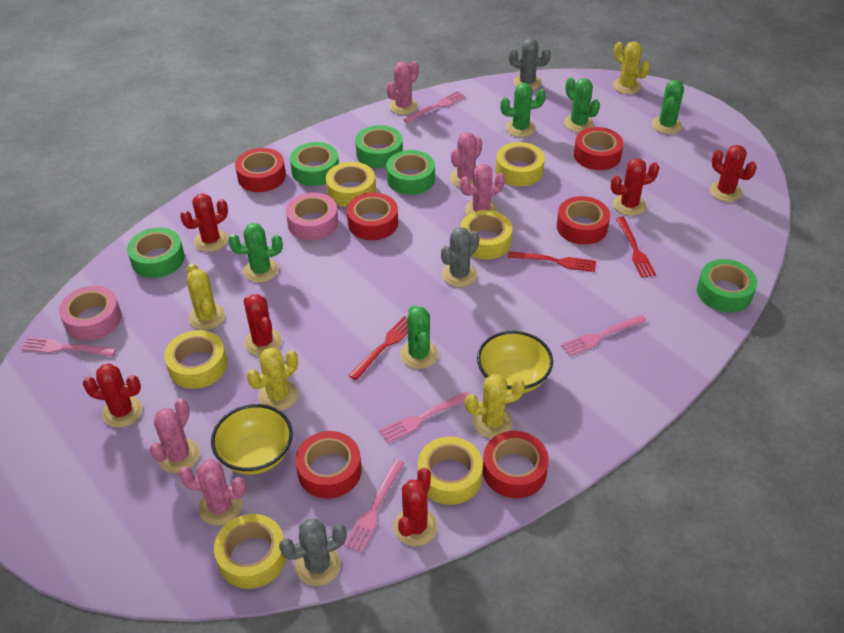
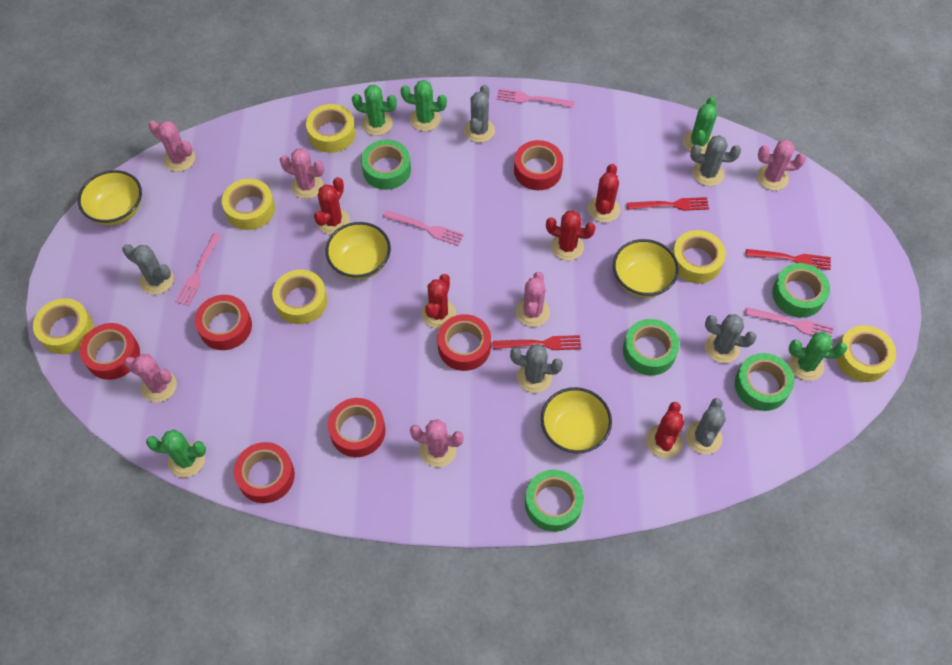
grey cactus: 3 -> 6
pink cactus: 5 -> 6
pink fork: 5 -> 4
pink tape: 2 -> 0
red cactus: 6 -> 5
yellow bowl: 2 -> 4
yellow cactus: 4 -> 0

